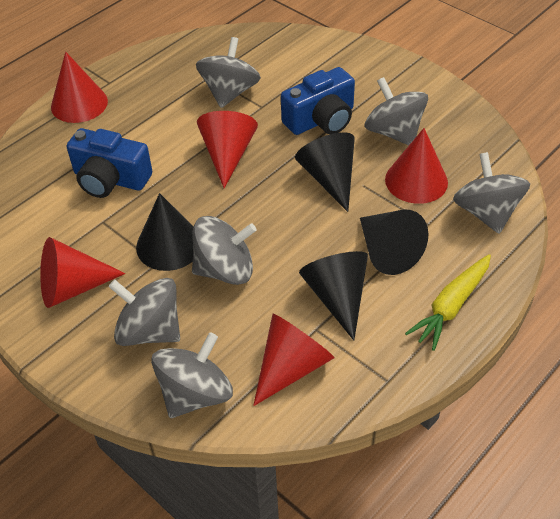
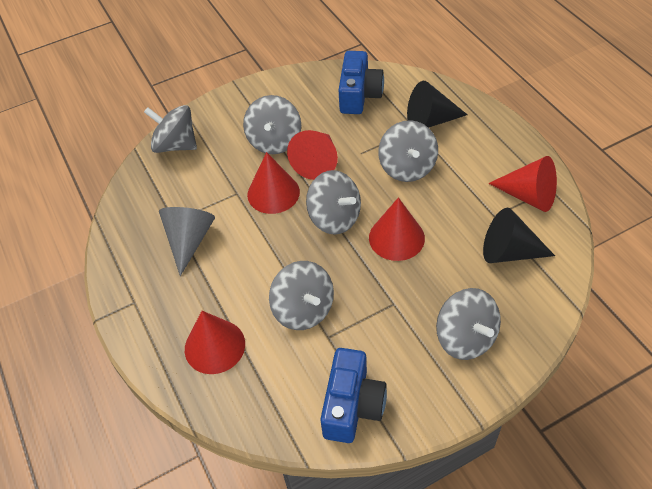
black cone: 4 -> 2
grey cone: 0 -> 1
yellow carrot: 1 -> 0

